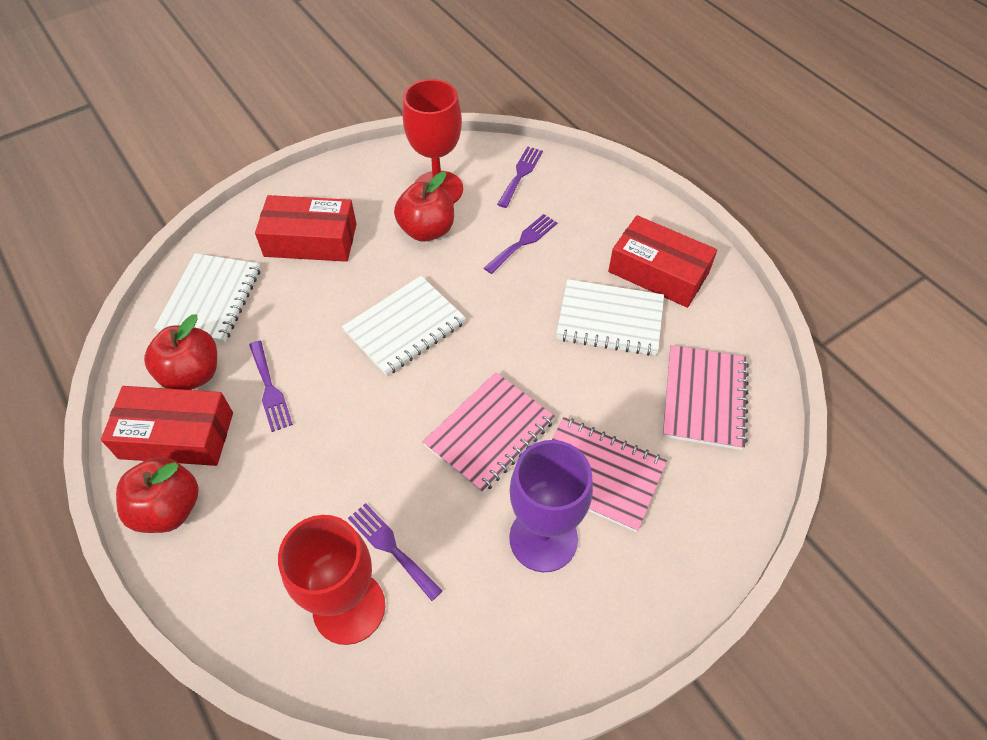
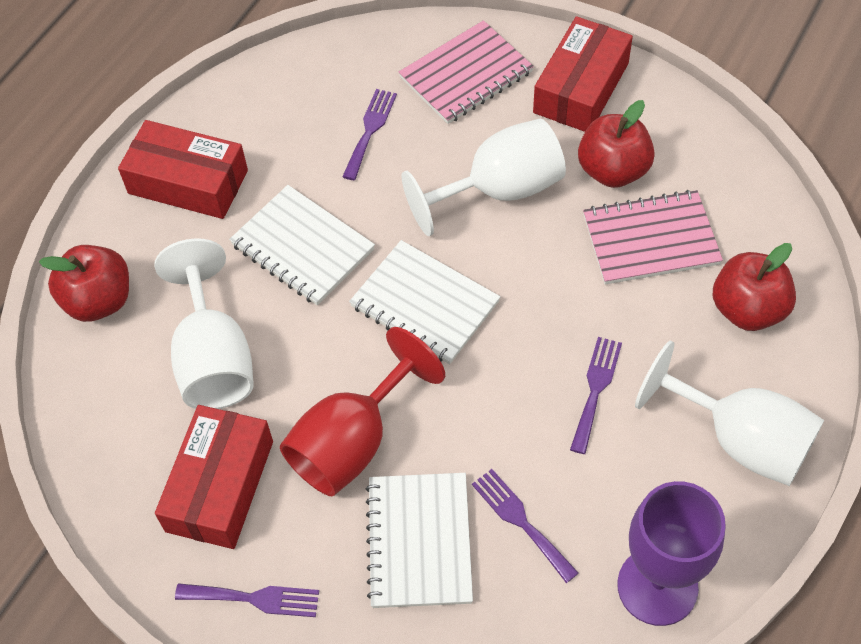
pink notebook: 3 -> 2
red goblet: 2 -> 1
white goblet: 0 -> 3

